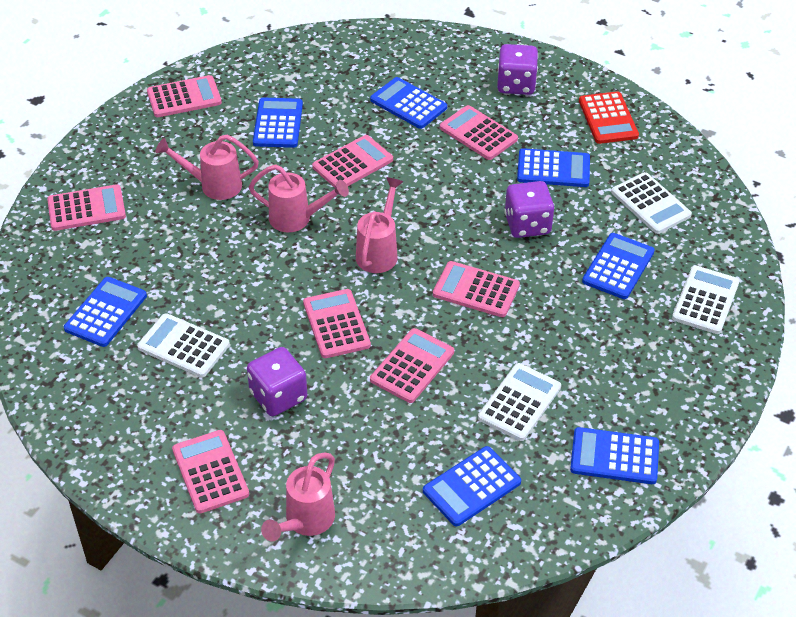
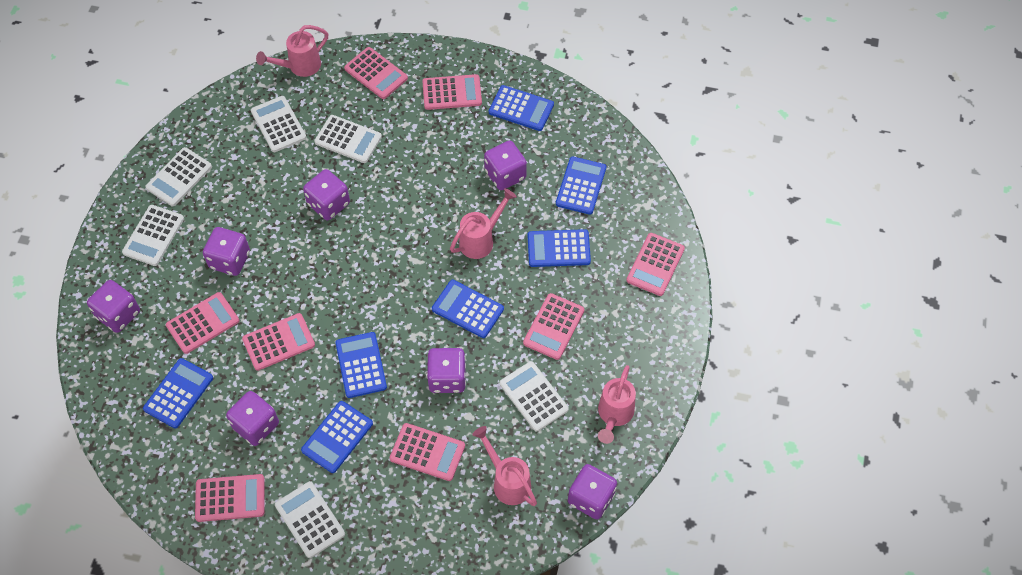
purple dice: 3 -> 7
red calculator: 1 -> 0
white calculator: 4 -> 6

